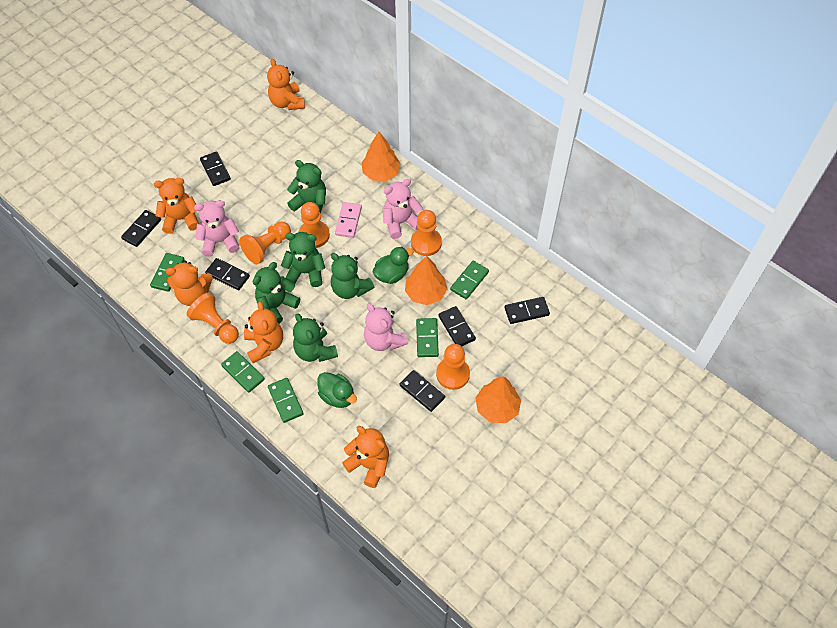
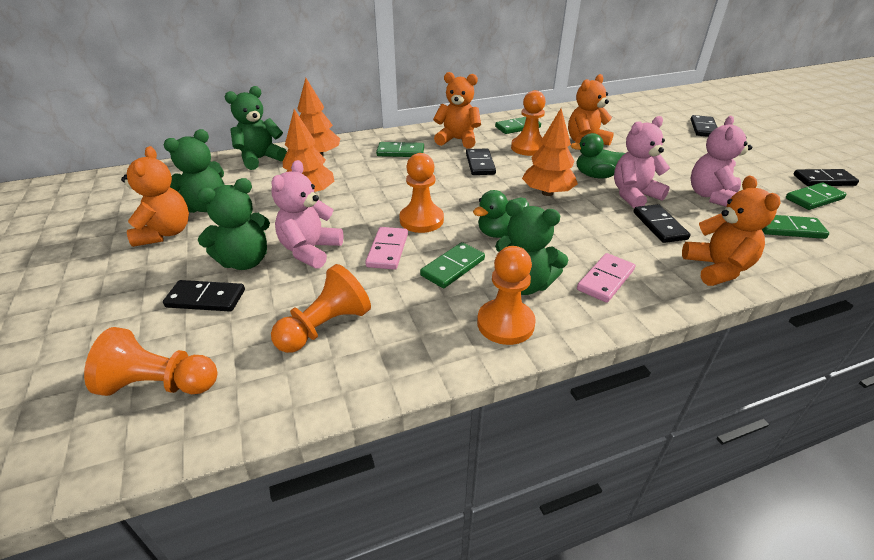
black domino: 6 -> 5
green teddy bear: 5 -> 4
orange teddy bear: 5 -> 4
pink domino: 1 -> 2

